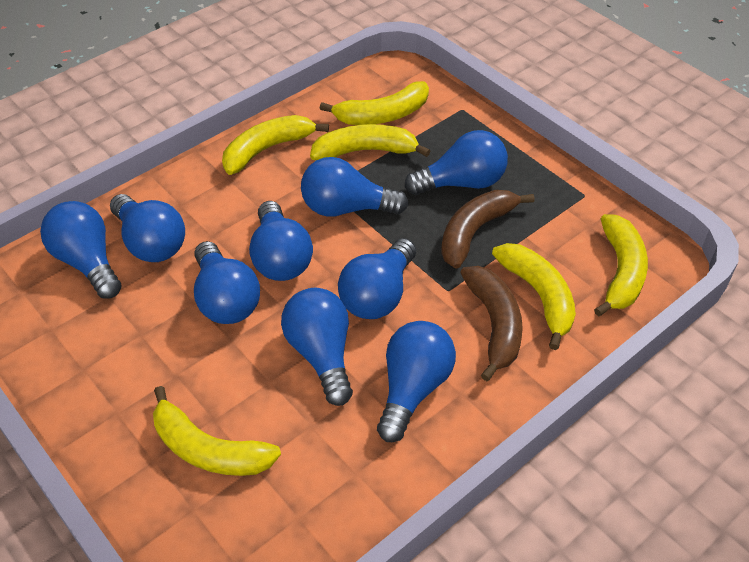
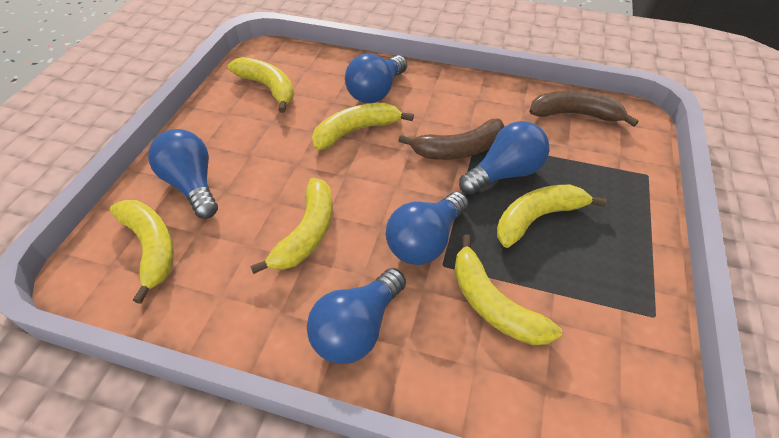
blue light bulb: 9 -> 5

